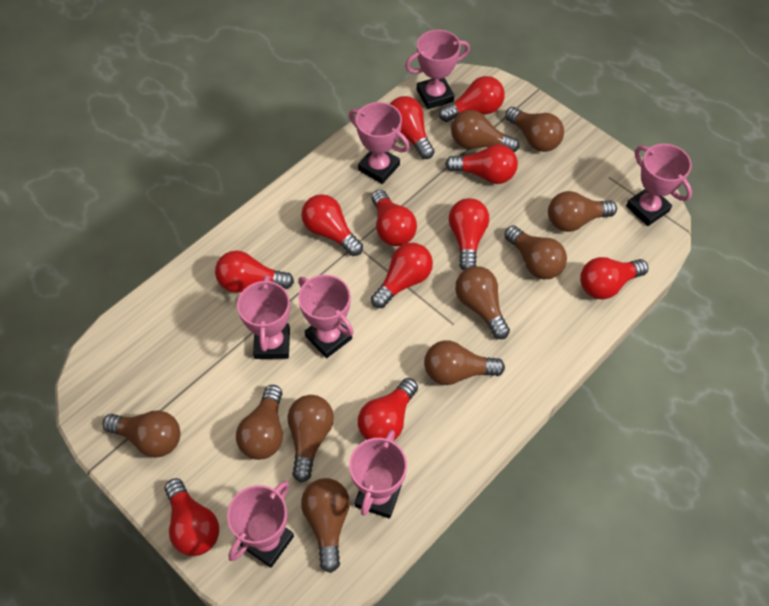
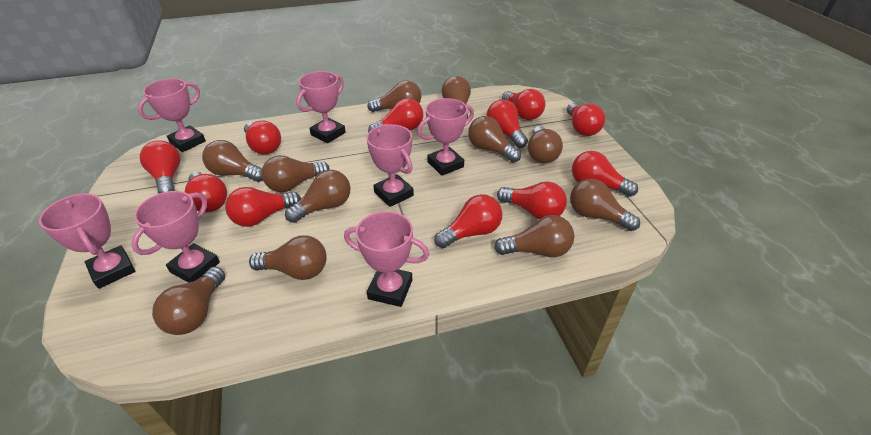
brown light bulb: 10 -> 11

